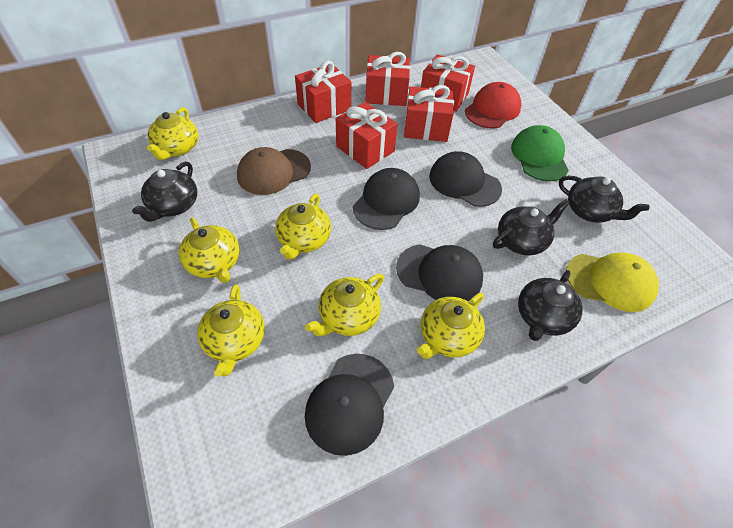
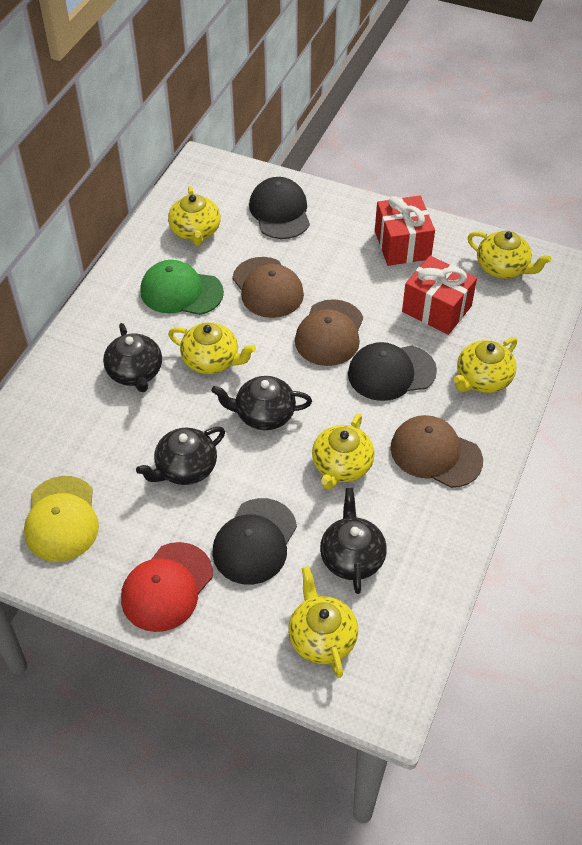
black cap: 4 -> 3
brown cap: 1 -> 3
red gift: 5 -> 2

